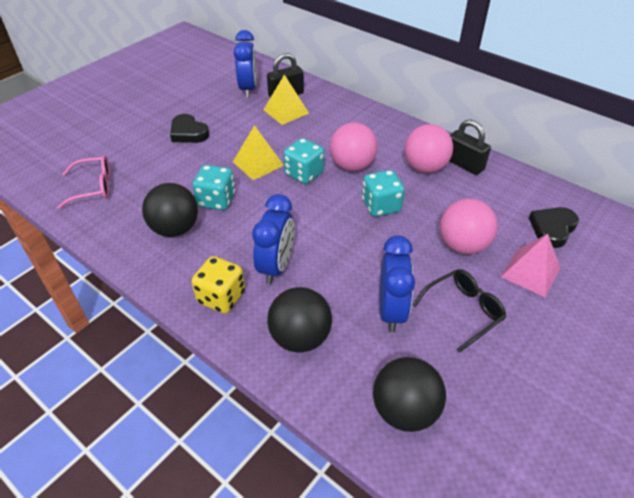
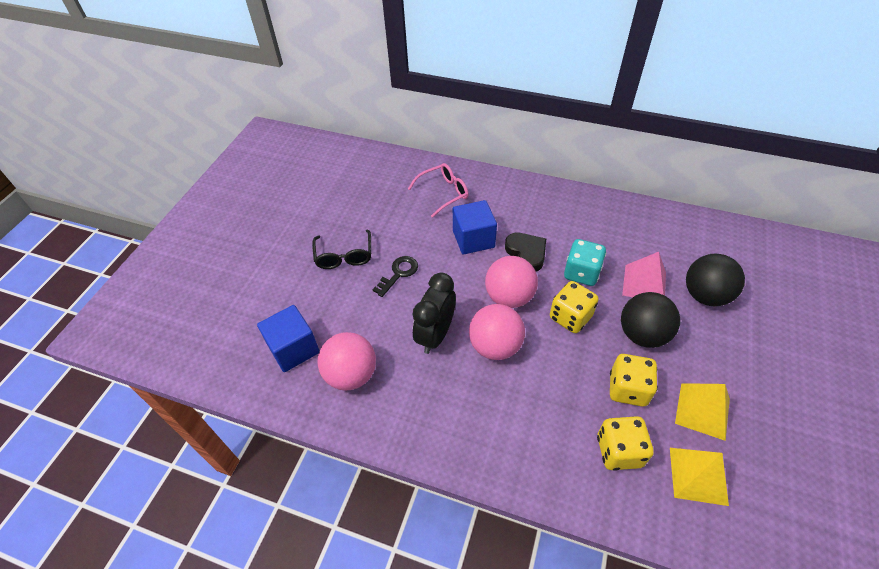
black ball: 3 -> 2
black clock: 0 -> 1
black heart: 2 -> 1
black key: 0 -> 1
black padlock: 2 -> 0
blue clock: 3 -> 0
blue cube: 0 -> 2
turquoise dice: 3 -> 1
yellow dice: 1 -> 3

